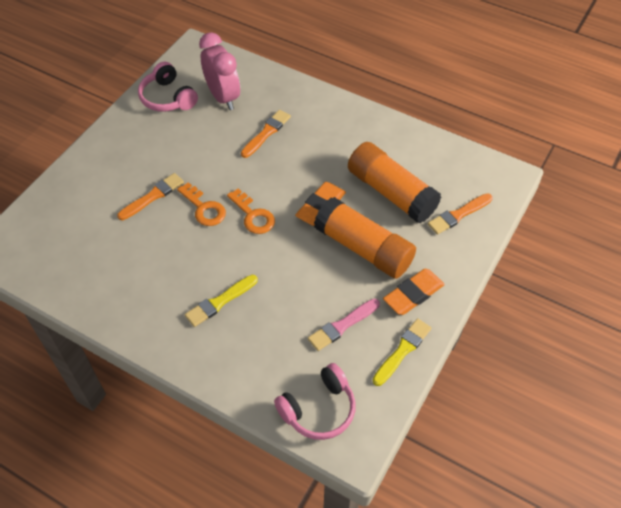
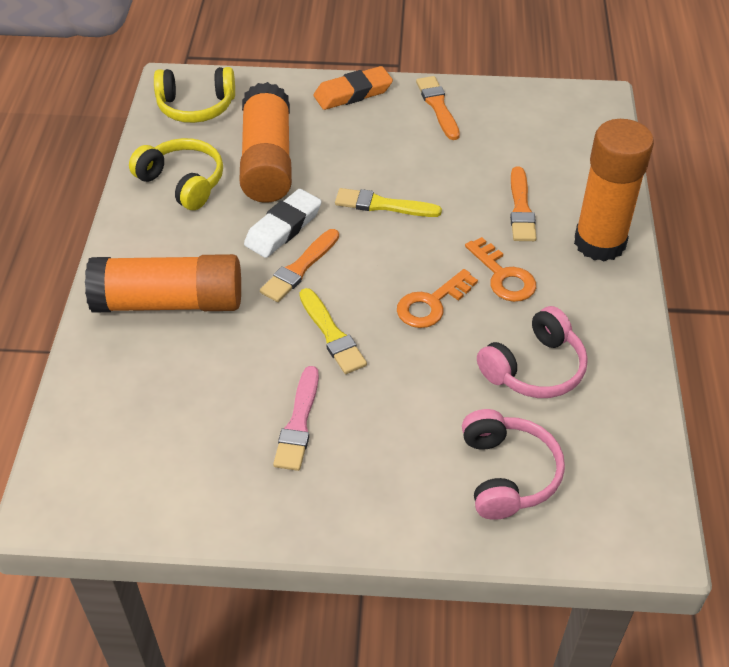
orange eraser: 2 -> 1
orange glue stick: 2 -> 3
pink clock: 1 -> 0
white eraser: 0 -> 1
yellow headphones: 0 -> 2

